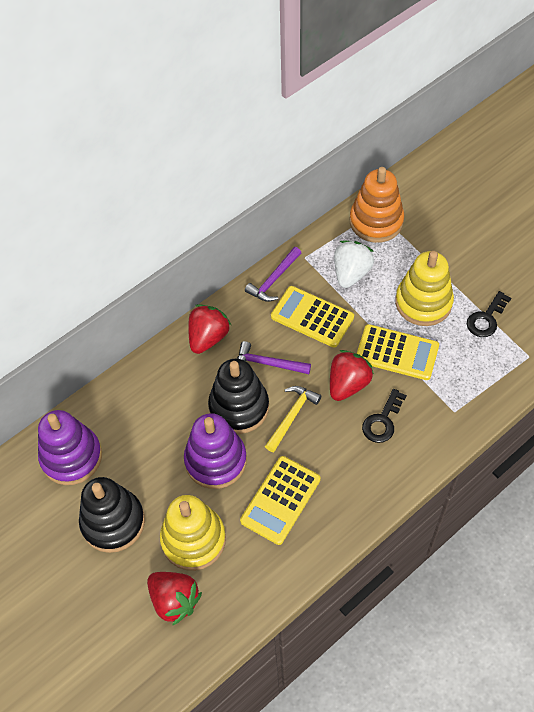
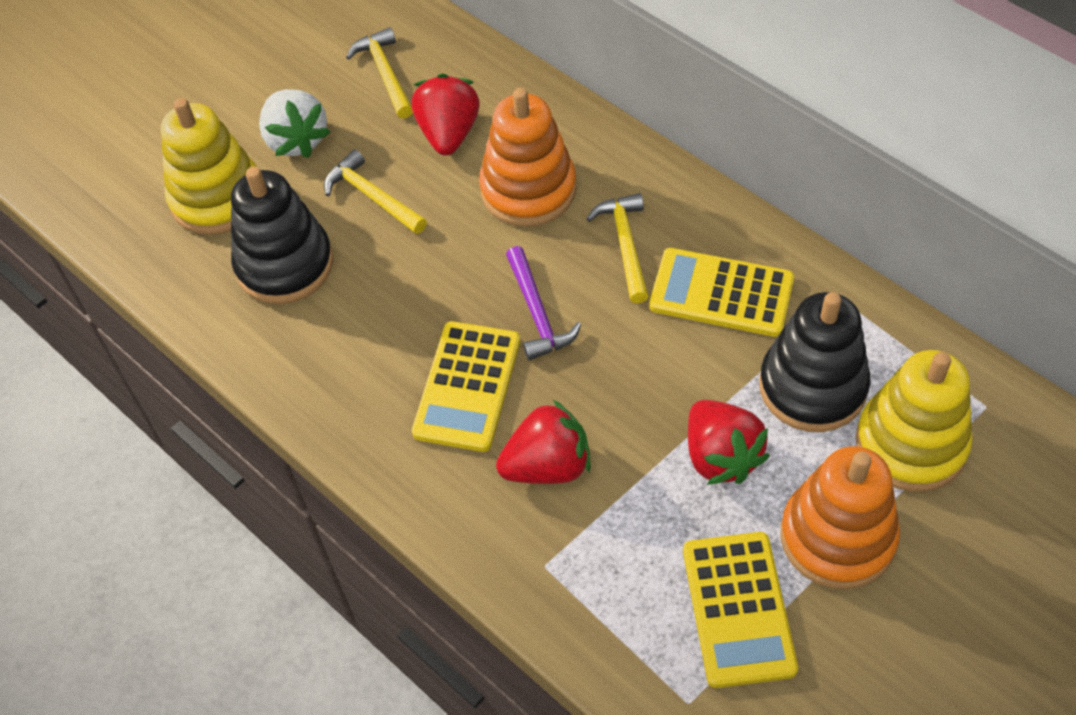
black key: 2 -> 0
orange stacking toy: 1 -> 2
purple hammer: 2 -> 1
purple stacking toy: 2 -> 0
yellow hammer: 1 -> 3

